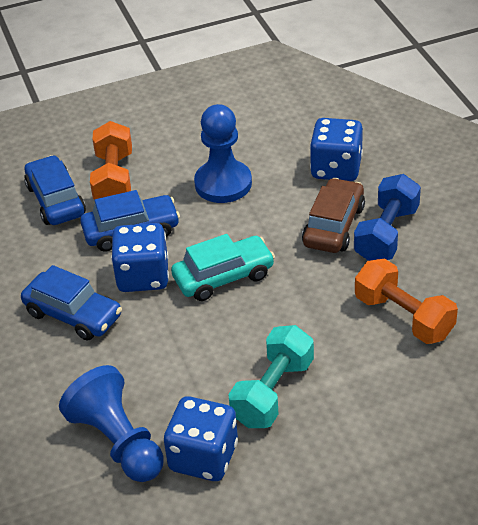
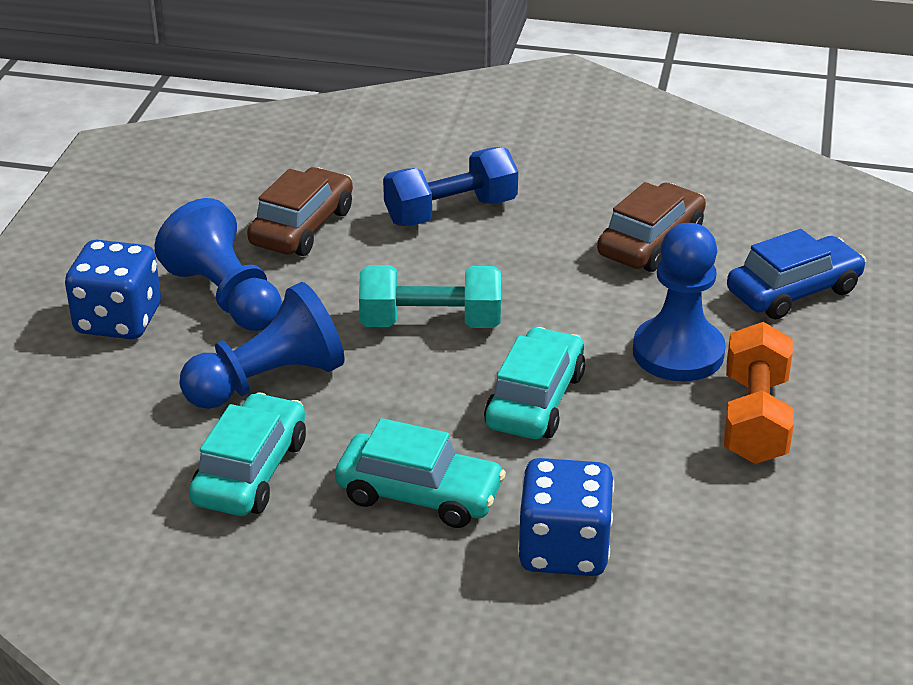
blue car: 3 -> 1
blue dice: 3 -> 2
blue pawn: 2 -> 3
brown car: 1 -> 2
orange dumbbell: 2 -> 1
turquoise car: 1 -> 3

